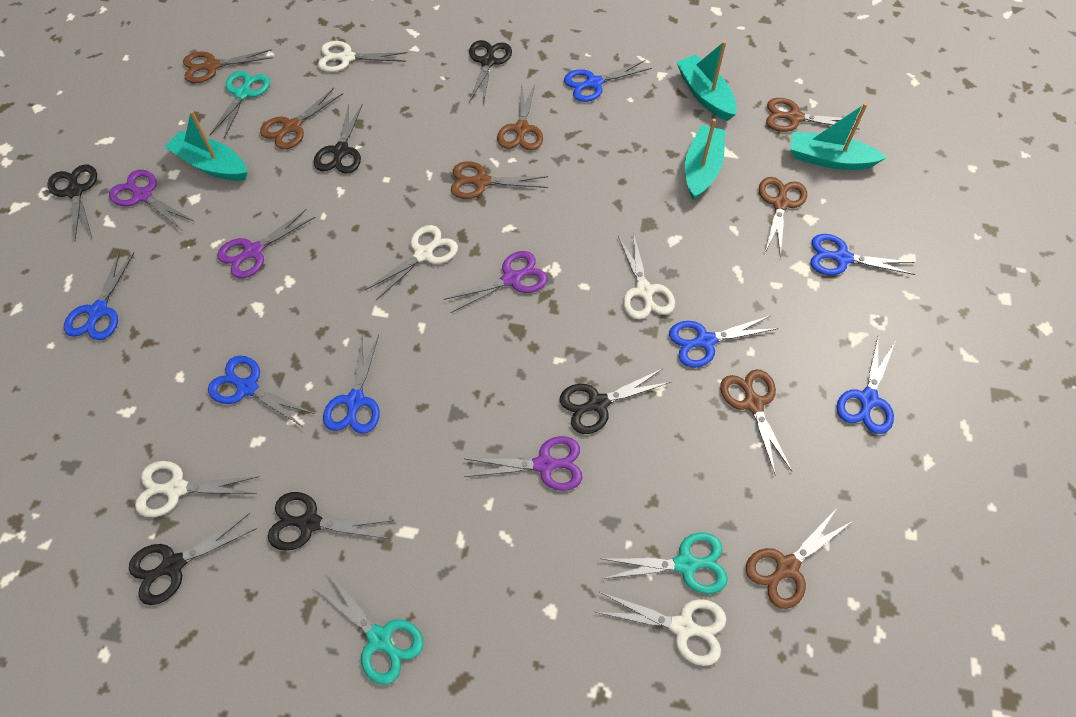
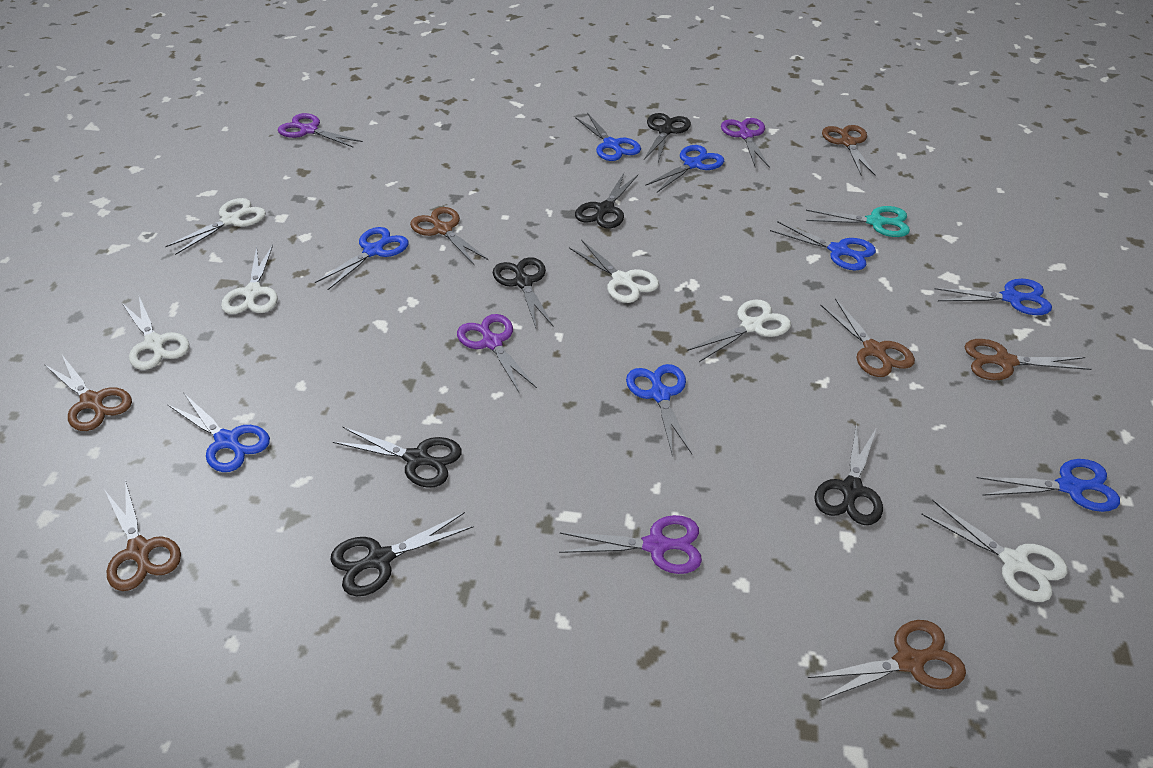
blue scissors: 7 -> 8
brown scissors: 8 -> 7
turquoise boat: 4 -> 0
turquoise scissors: 3 -> 1
white scissors: 5 -> 6

